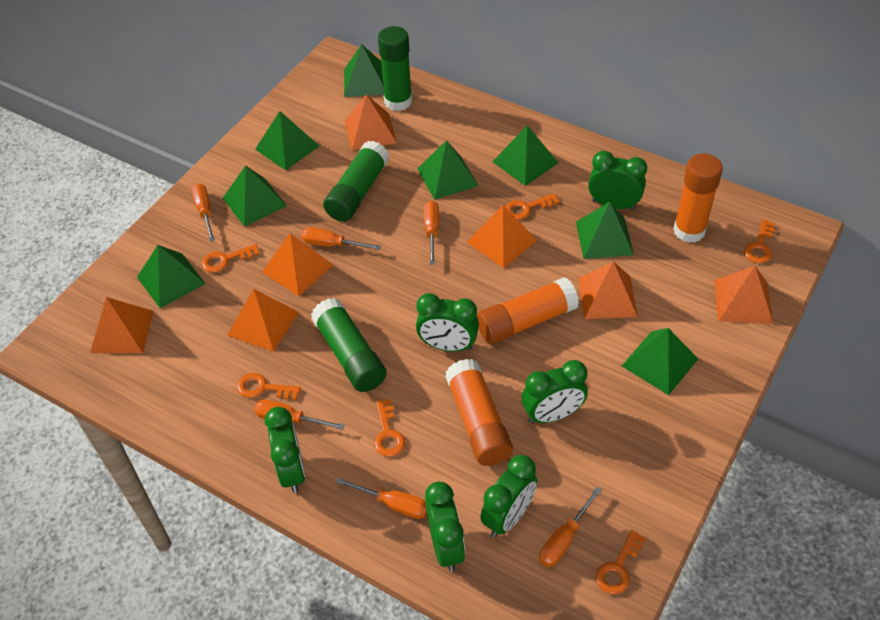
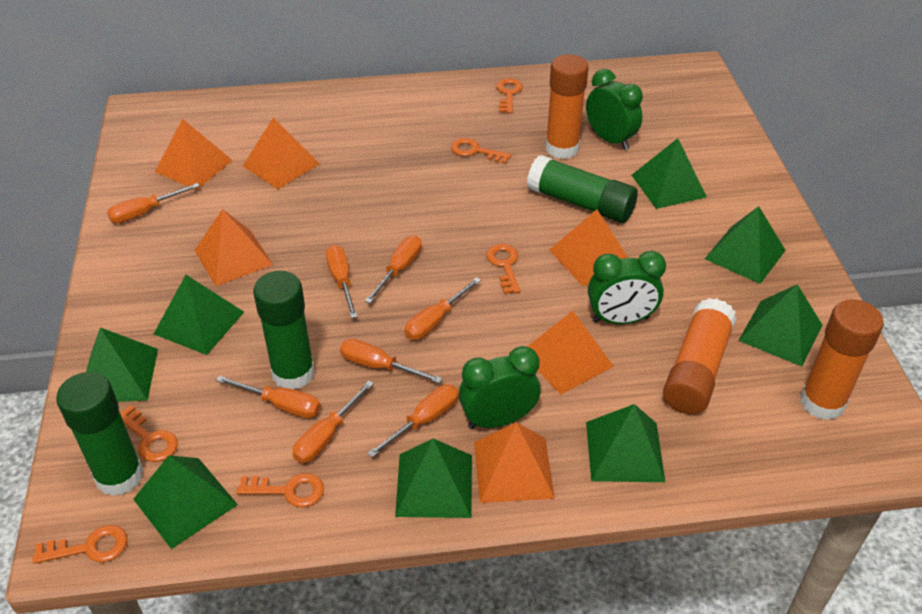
green clock: 6 -> 3
orange pyramid: 7 -> 6
orange screwdriver: 6 -> 8

